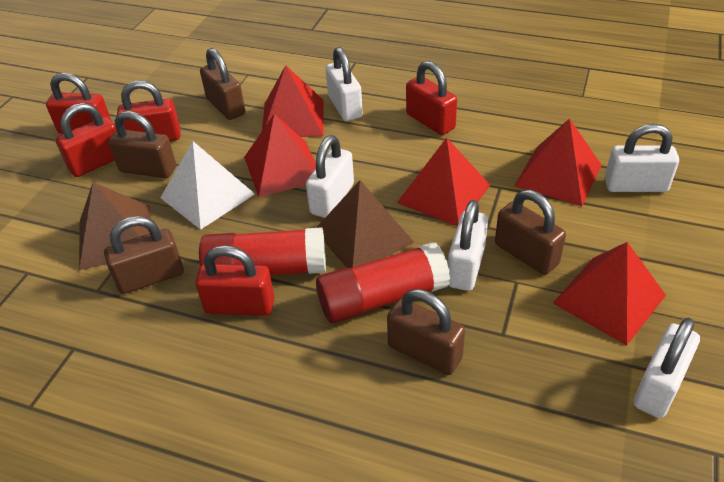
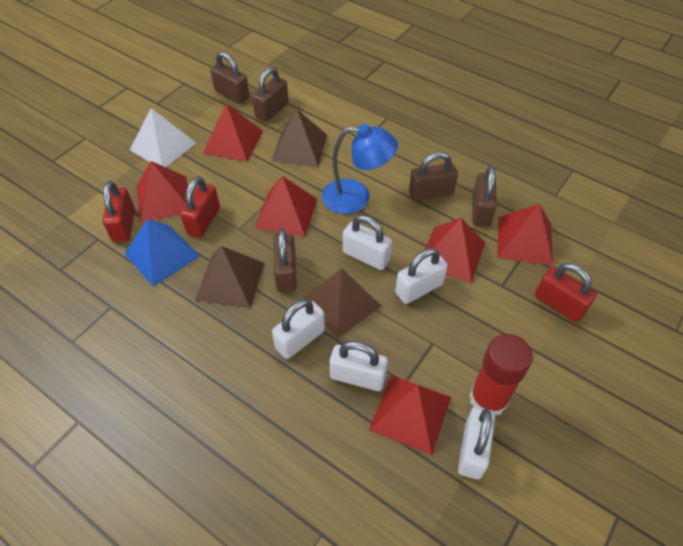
blue lamp: 0 -> 1
blue pyramid: 0 -> 1
brown pyramid: 2 -> 3
red glue stick: 2 -> 1
red padlock: 5 -> 3
red pyramid: 5 -> 6

